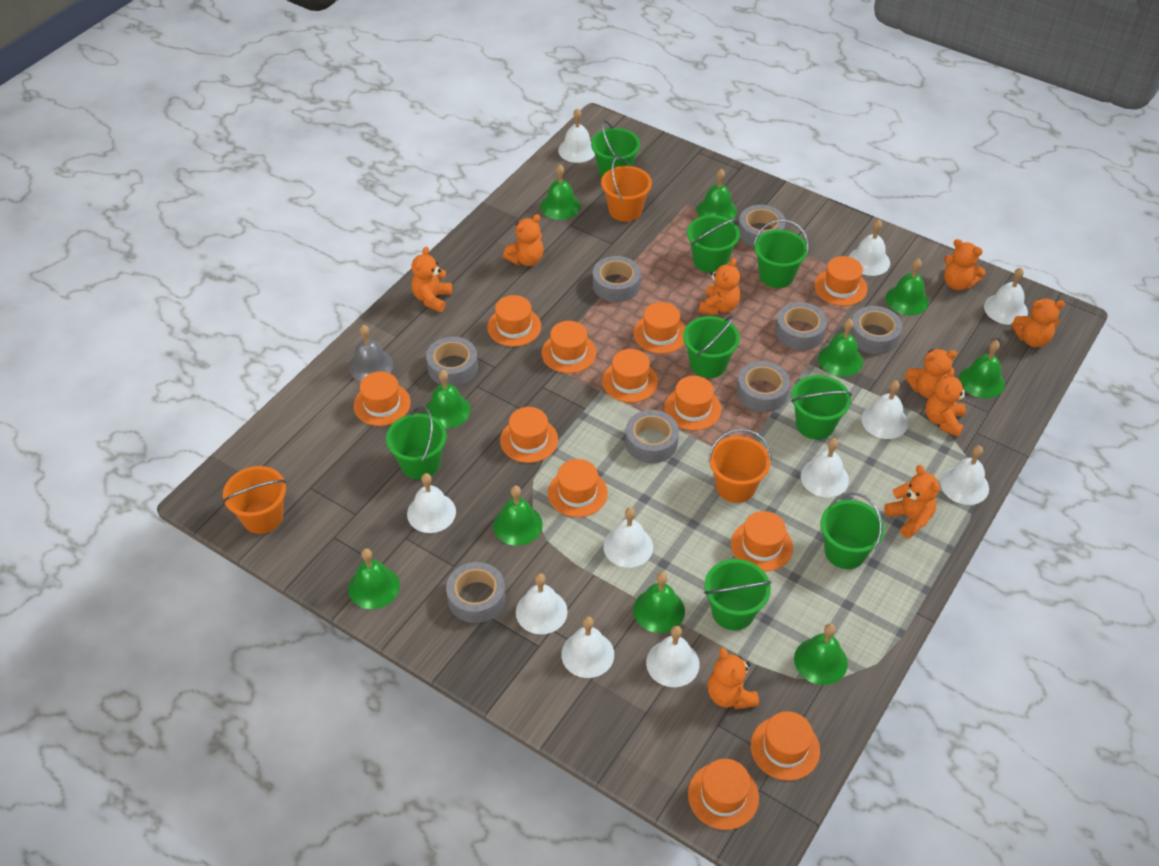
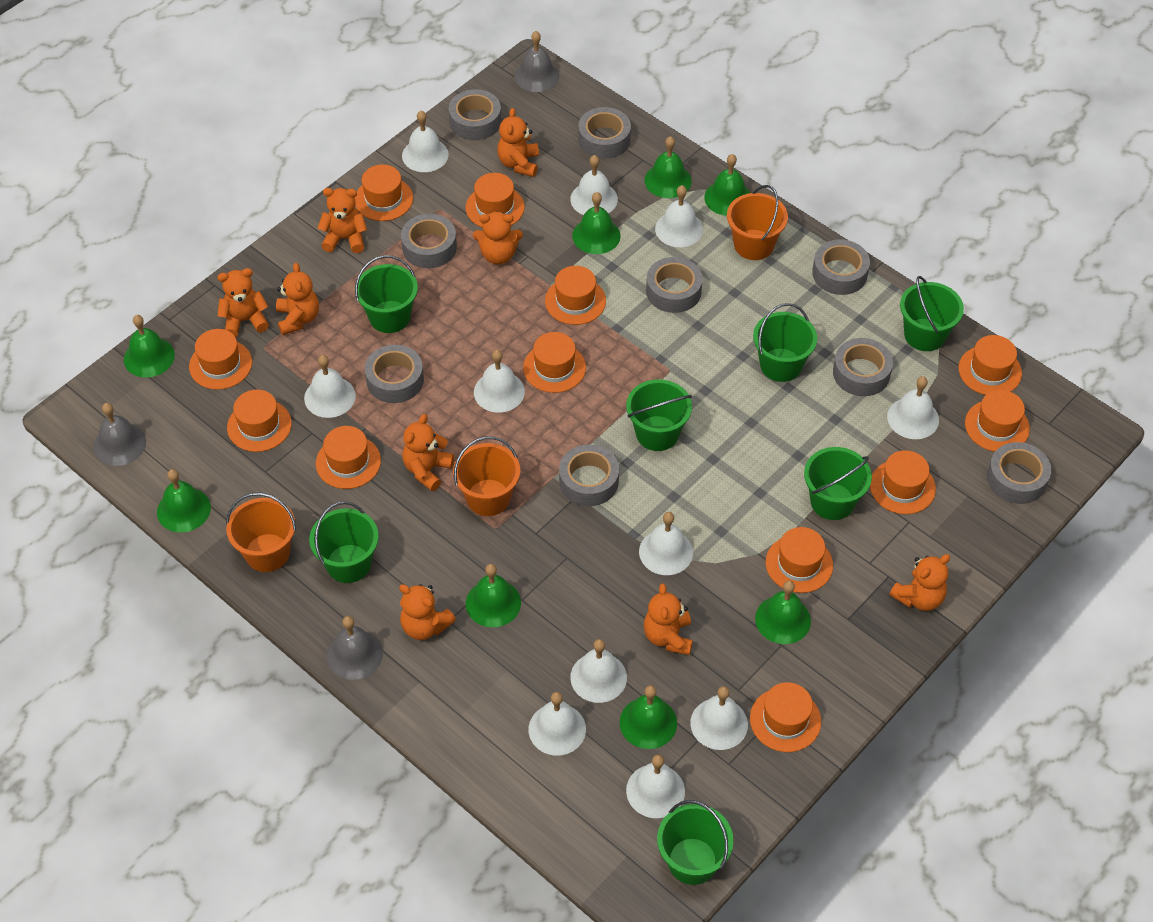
green bell: 10 -> 8
green bucket: 8 -> 7
grey bell: 1 -> 3
grey tape: 8 -> 9

